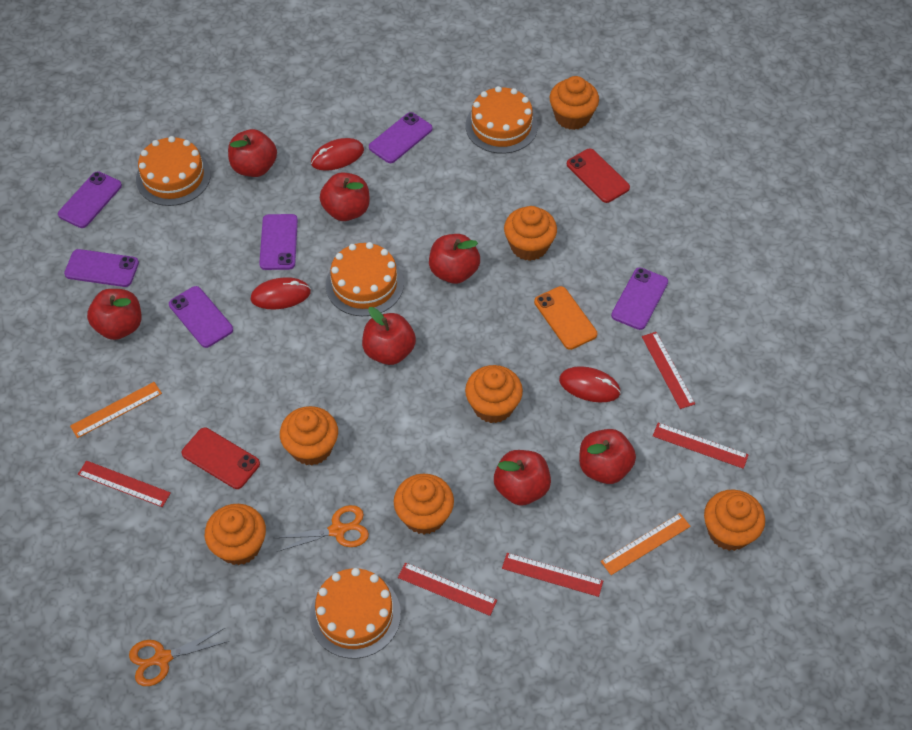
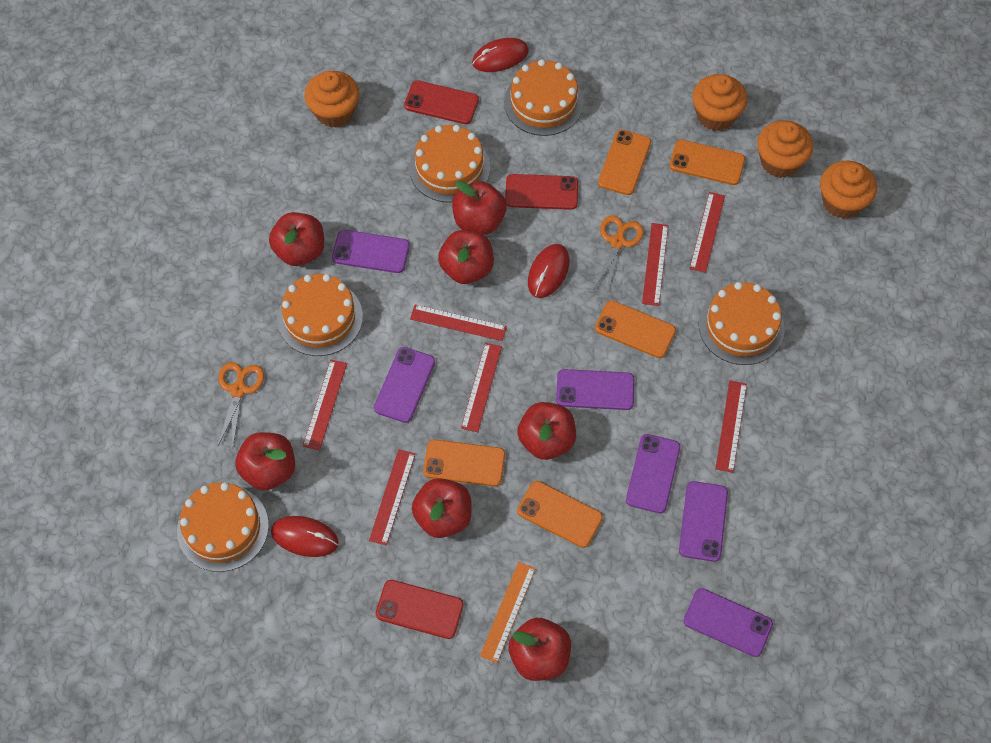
orange cake: 4 -> 5
orange cupcake: 7 -> 4
orange phone: 1 -> 5
orange ruler: 2 -> 1
red phone: 2 -> 3
red ruler: 5 -> 7

